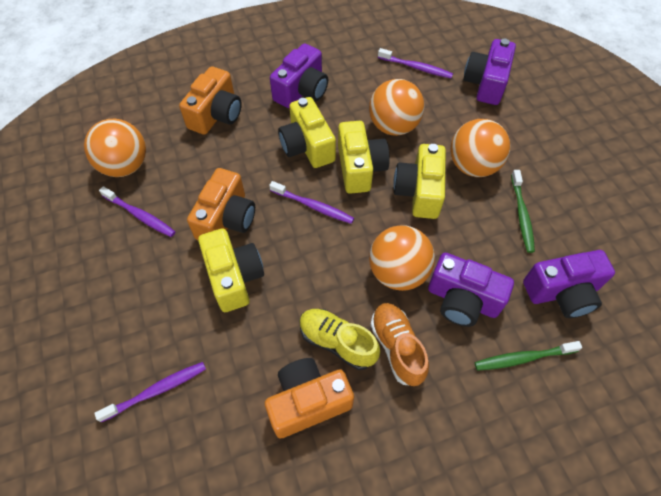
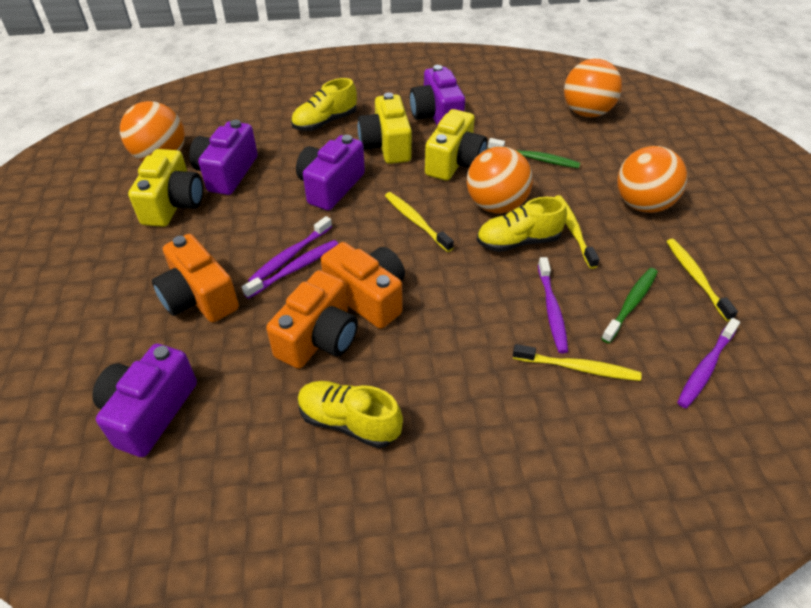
orange shoe: 1 -> 0
yellow camera: 4 -> 3
yellow shoe: 1 -> 3
yellow toothbrush: 0 -> 4

